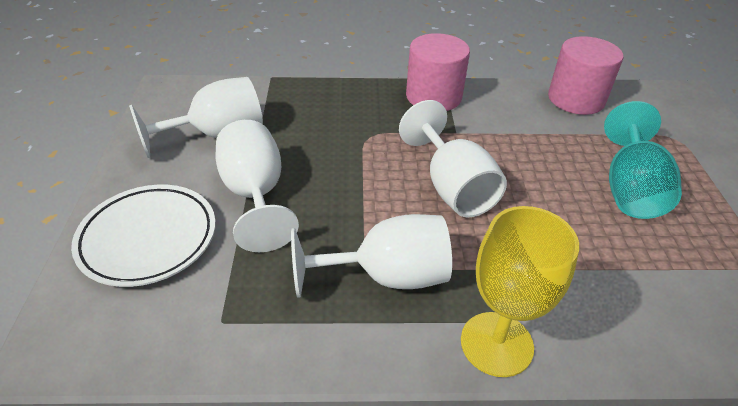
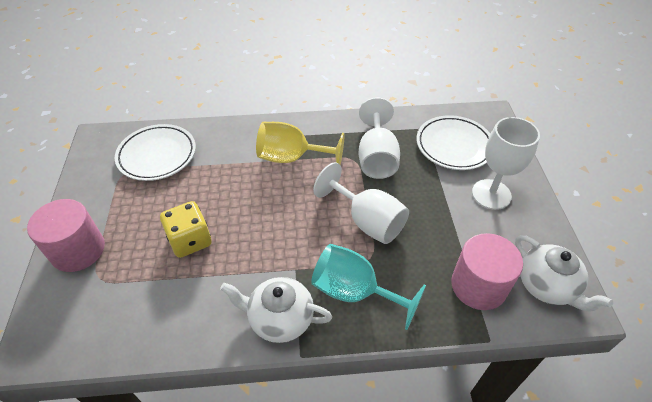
white goblet: 4 -> 3
white plate: 1 -> 2
white teapot: 0 -> 2
yellow dice: 0 -> 1

